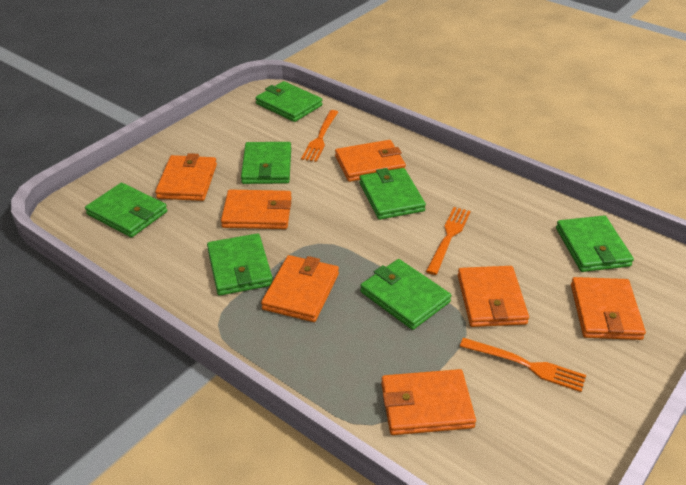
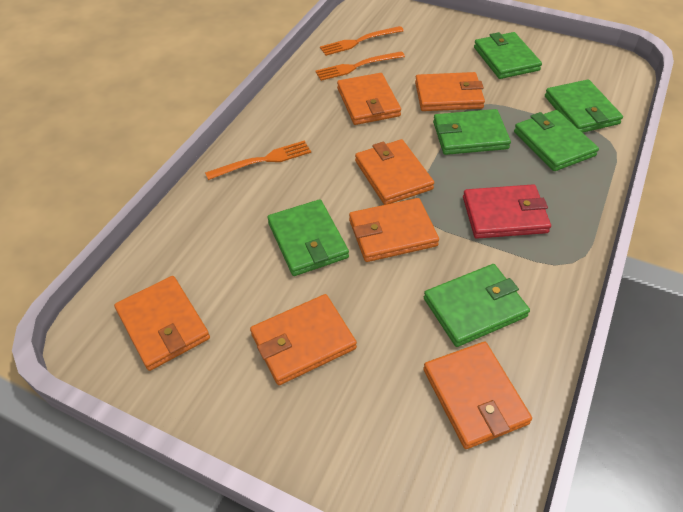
green wallet: 7 -> 6
red wallet: 0 -> 1

